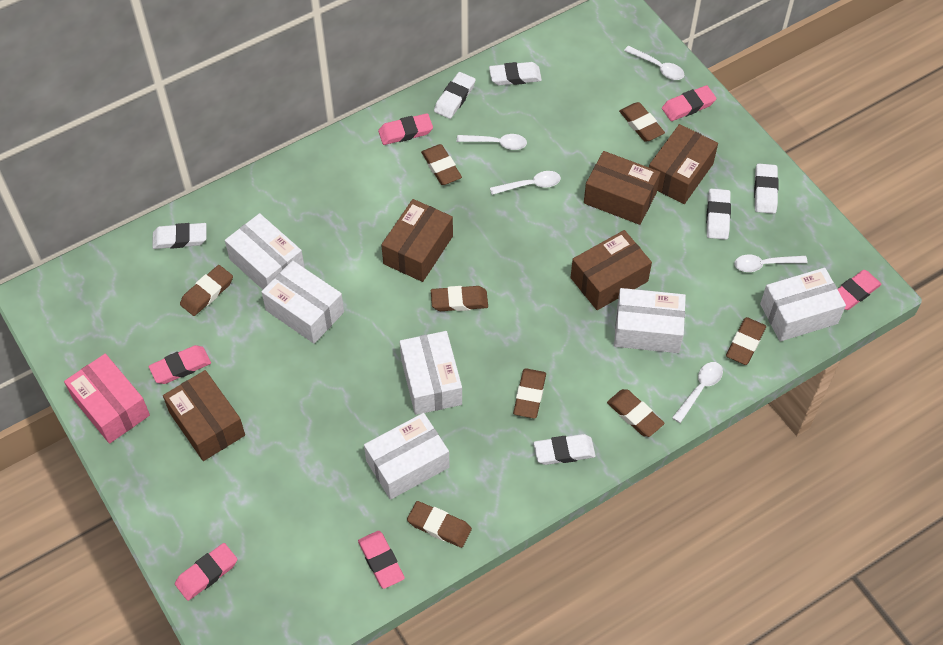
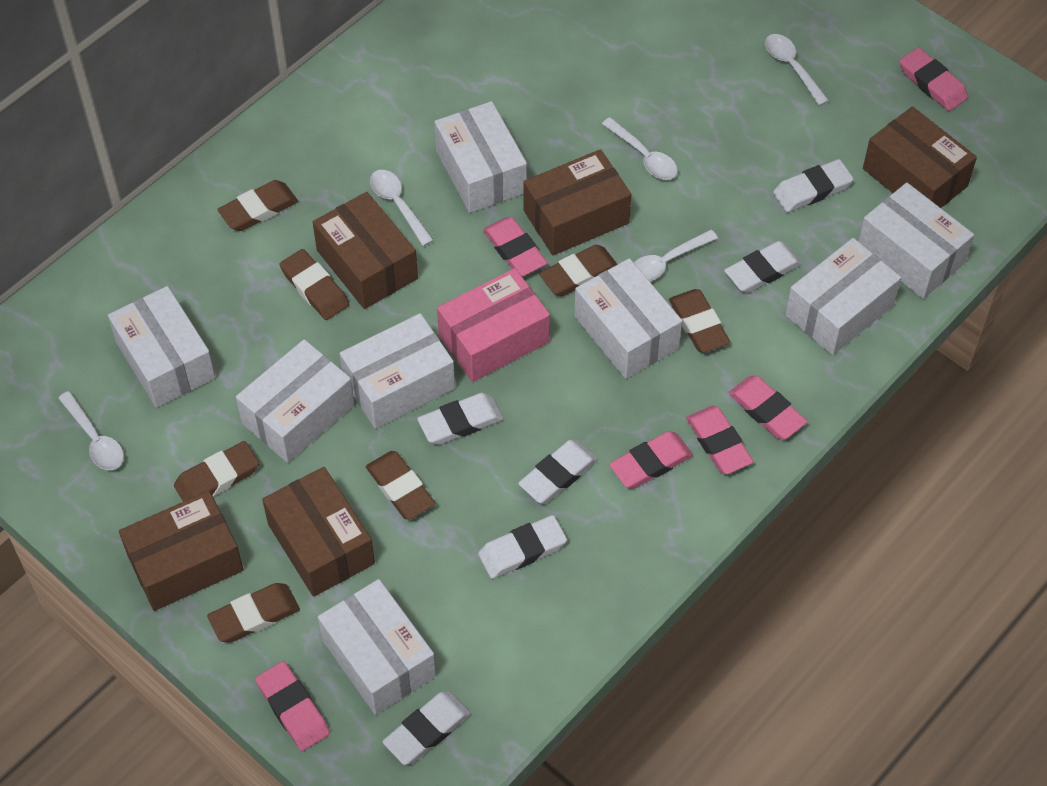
brown eraser: 8 -> 7
white box: 6 -> 8

